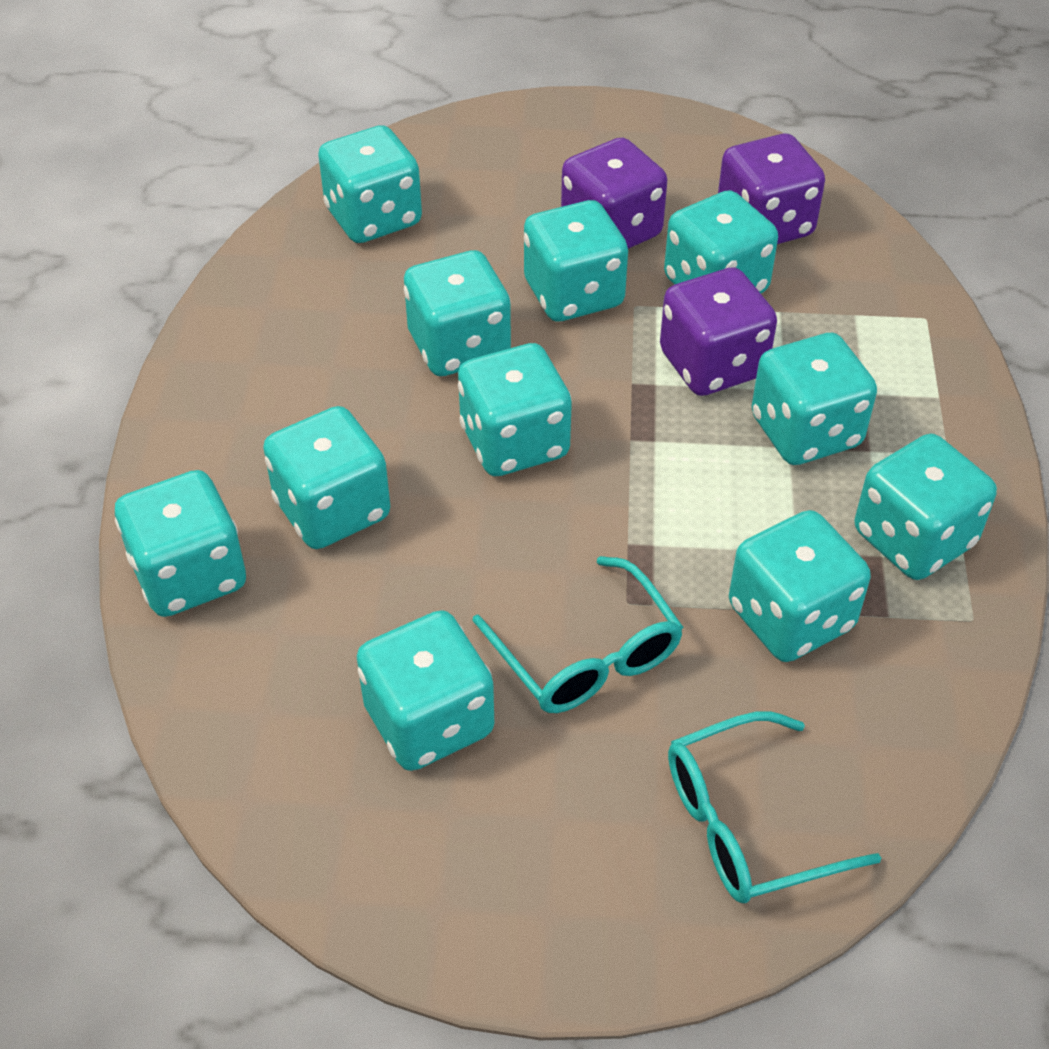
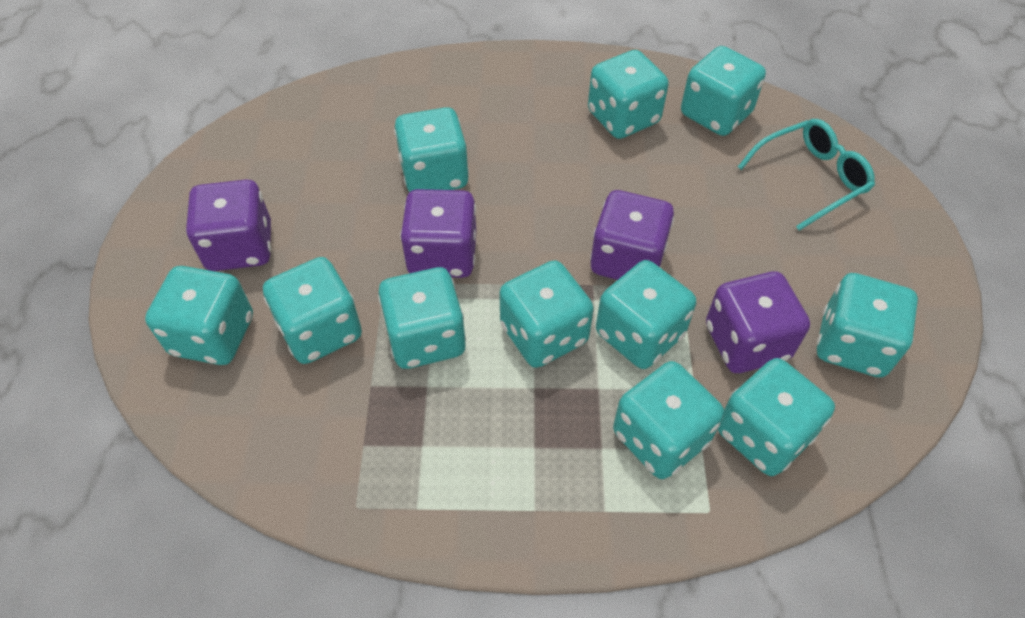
purple dice: 3 -> 4
turquoise glasses: 2 -> 1

